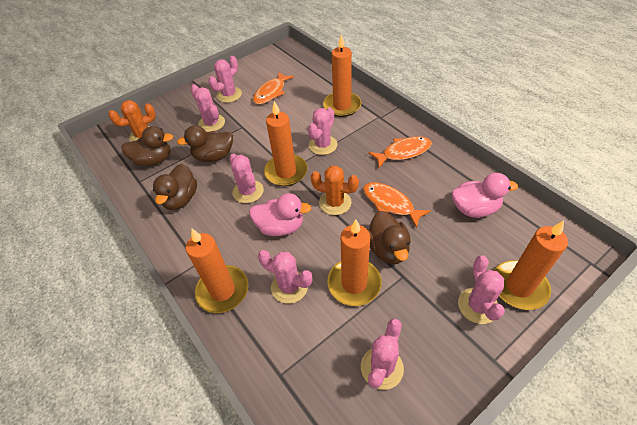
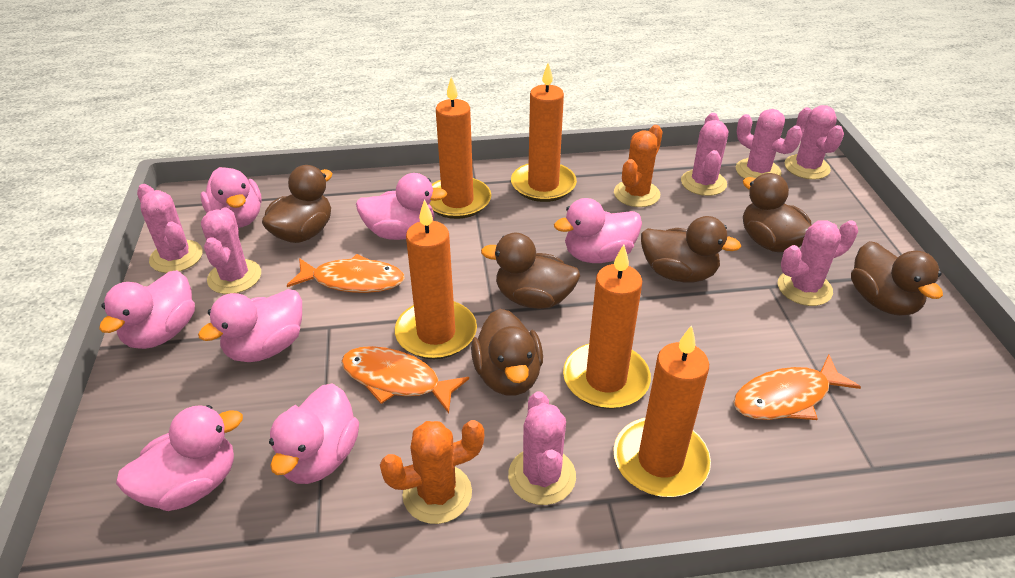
brown duck: 4 -> 6
pink duck: 2 -> 7

